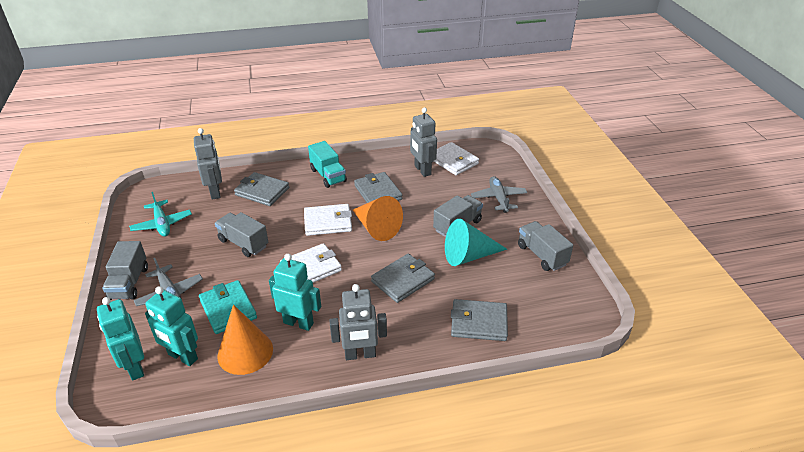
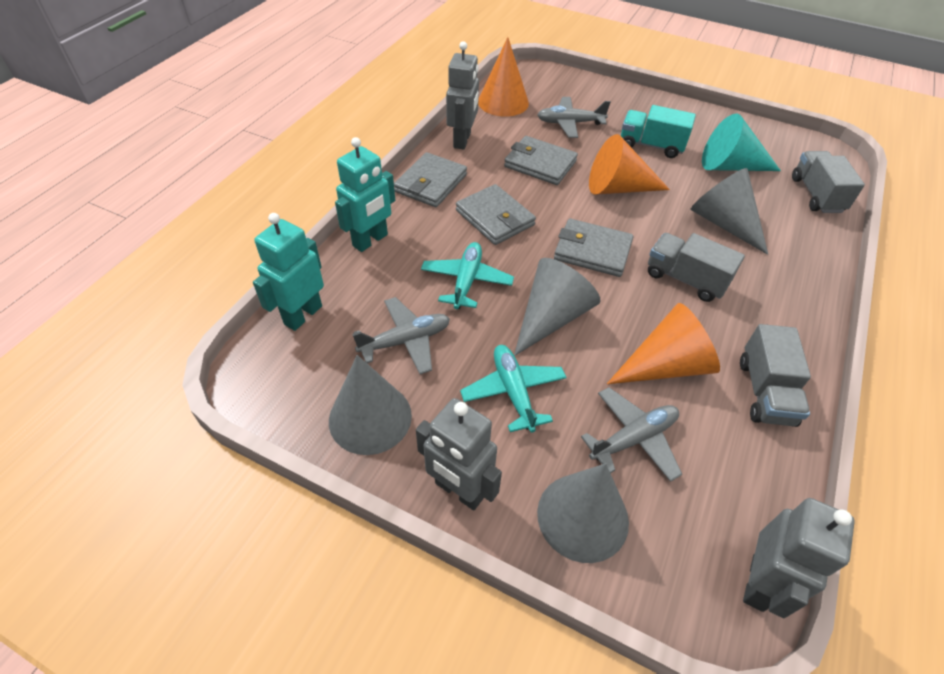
grey cone: 0 -> 4
grey plane: 2 -> 3
grey truck: 4 -> 3
orange cone: 2 -> 3
turquoise plane: 1 -> 2
turquoise robot: 3 -> 2
turquoise wallet: 1 -> 0
white wallet: 3 -> 0

